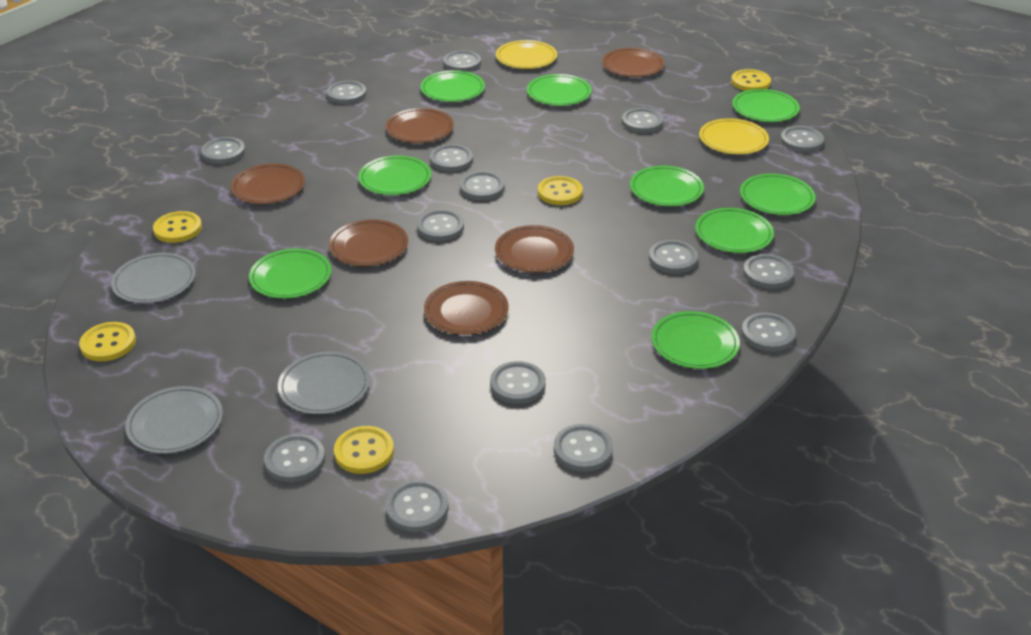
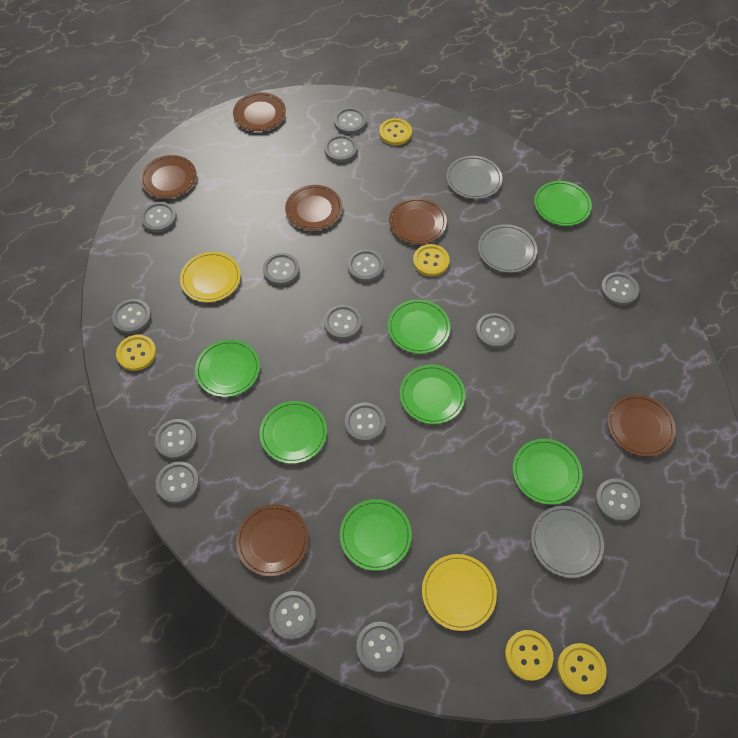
green plate: 9 -> 7

